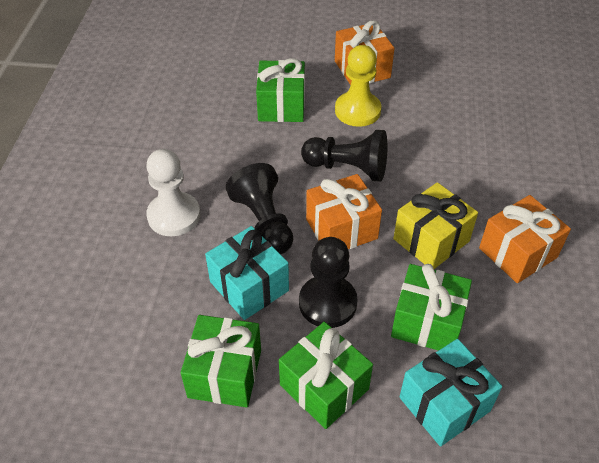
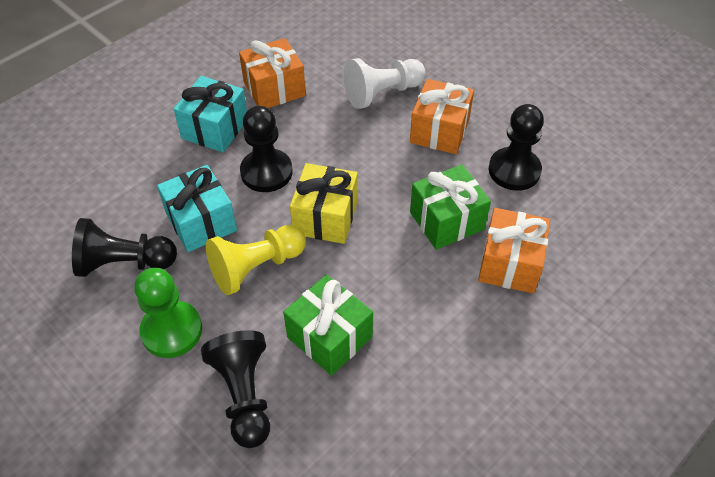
black pawn: 3 -> 4
green gift: 4 -> 2
green pawn: 0 -> 1

